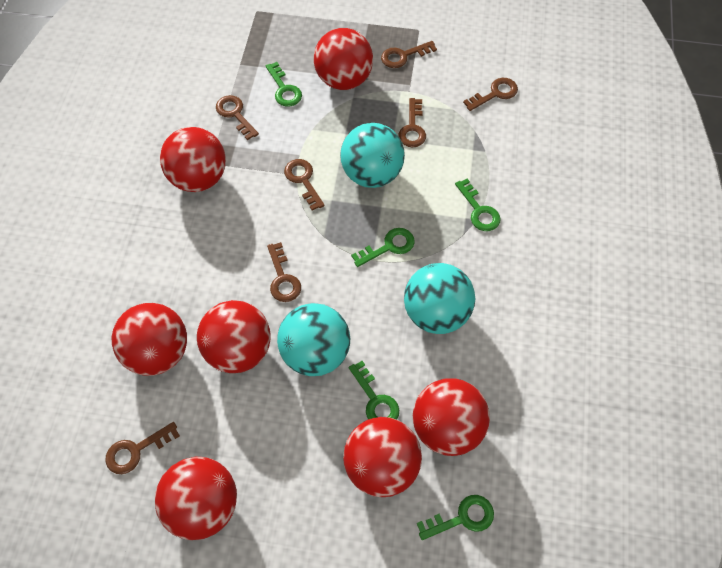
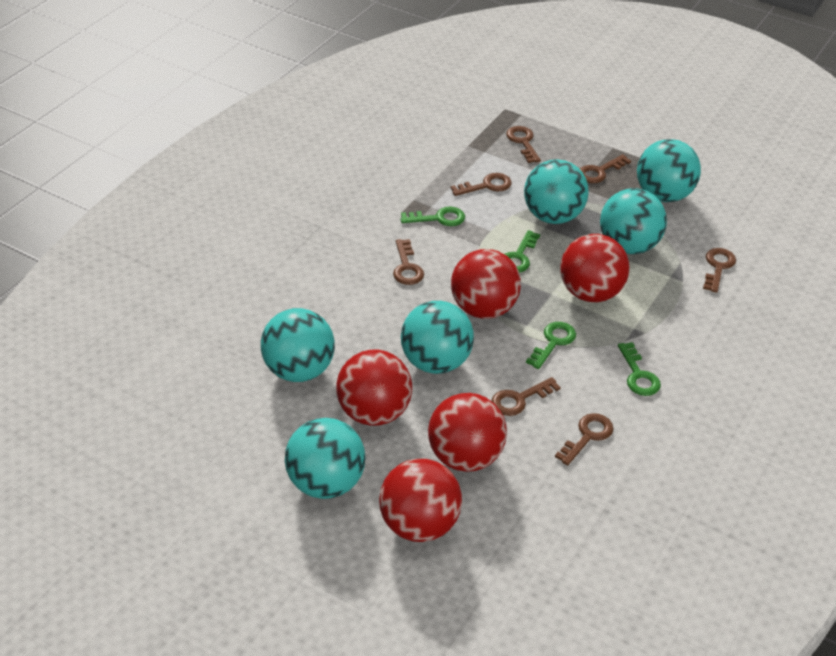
green key: 5 -> 4
red ball: 7 -> 5
turquoise ball: 3 -> 6

